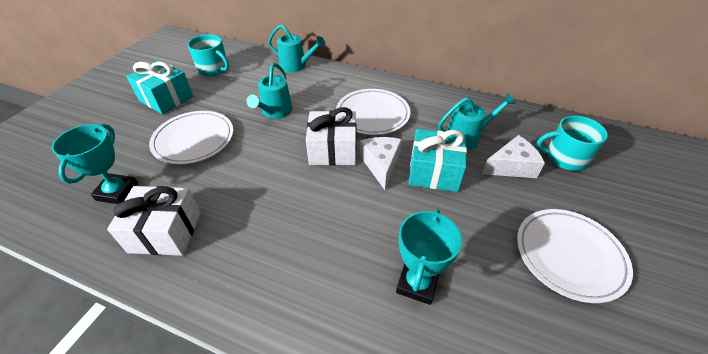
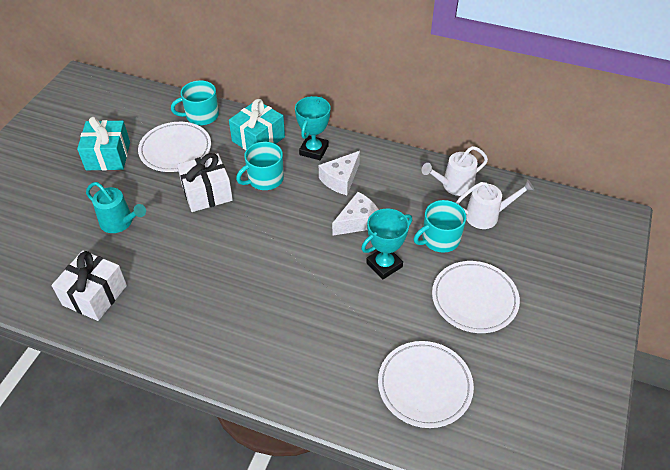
turquoise mug: 2 -> 3
turquoise watering can: 3 -> 1
white watering can: 0 -> 2

